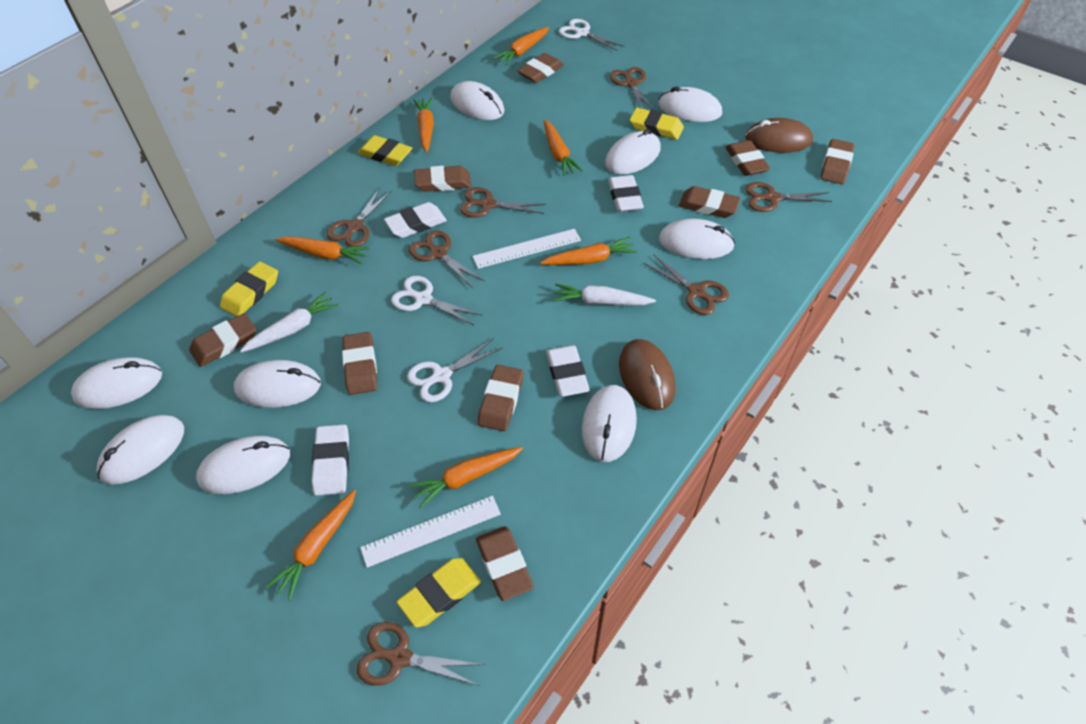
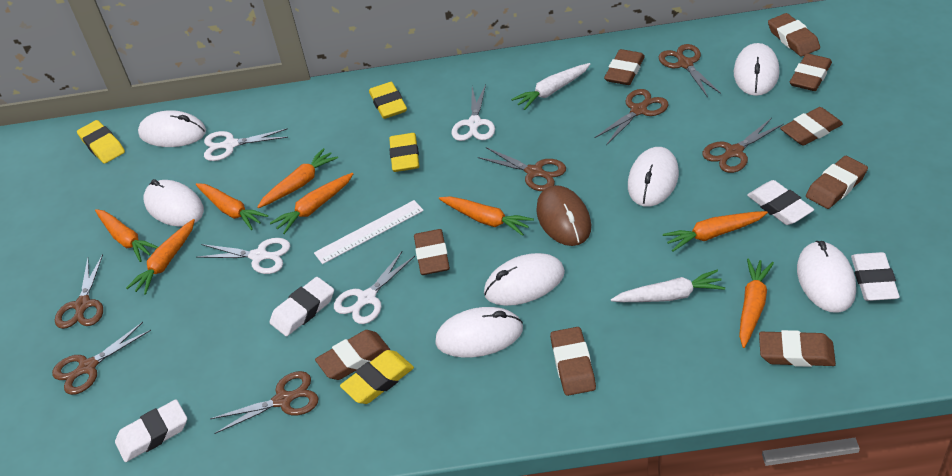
brown mouse: 2 -> 1
orange carrot: 7 -> 8
white mouse: 9 -> 7
white ruler: 2 -> 1
white scissors: 3 -> 4

